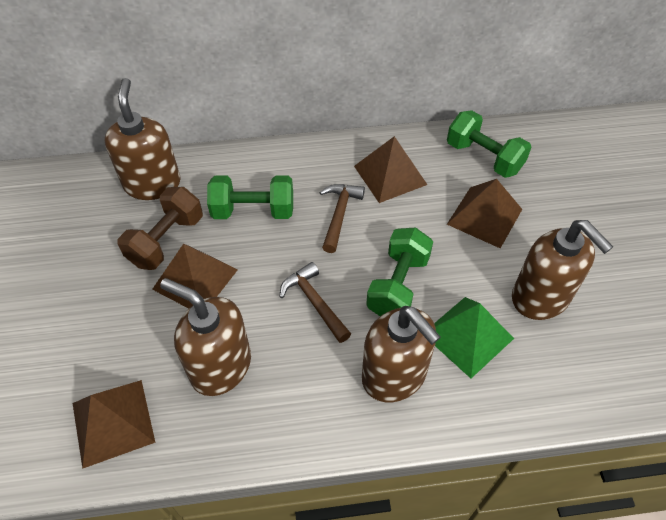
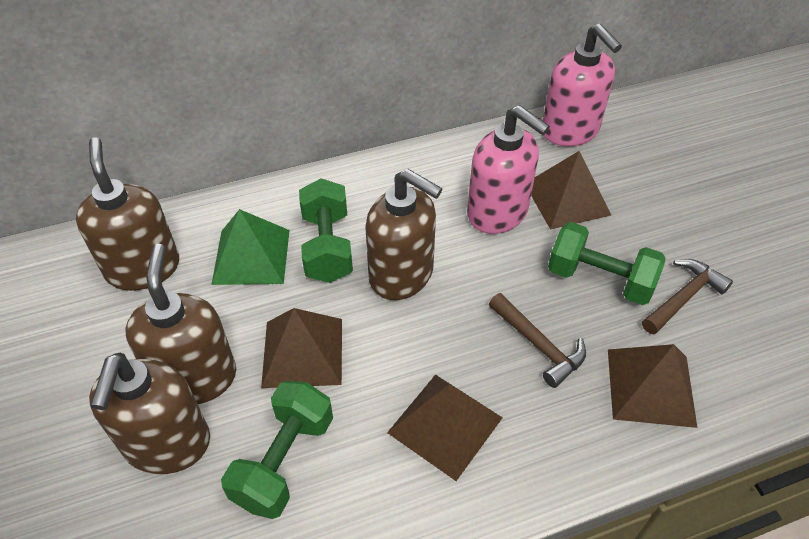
brown dumbbell: 1 -> 0
pink soap dispenser: 0 -> 2

